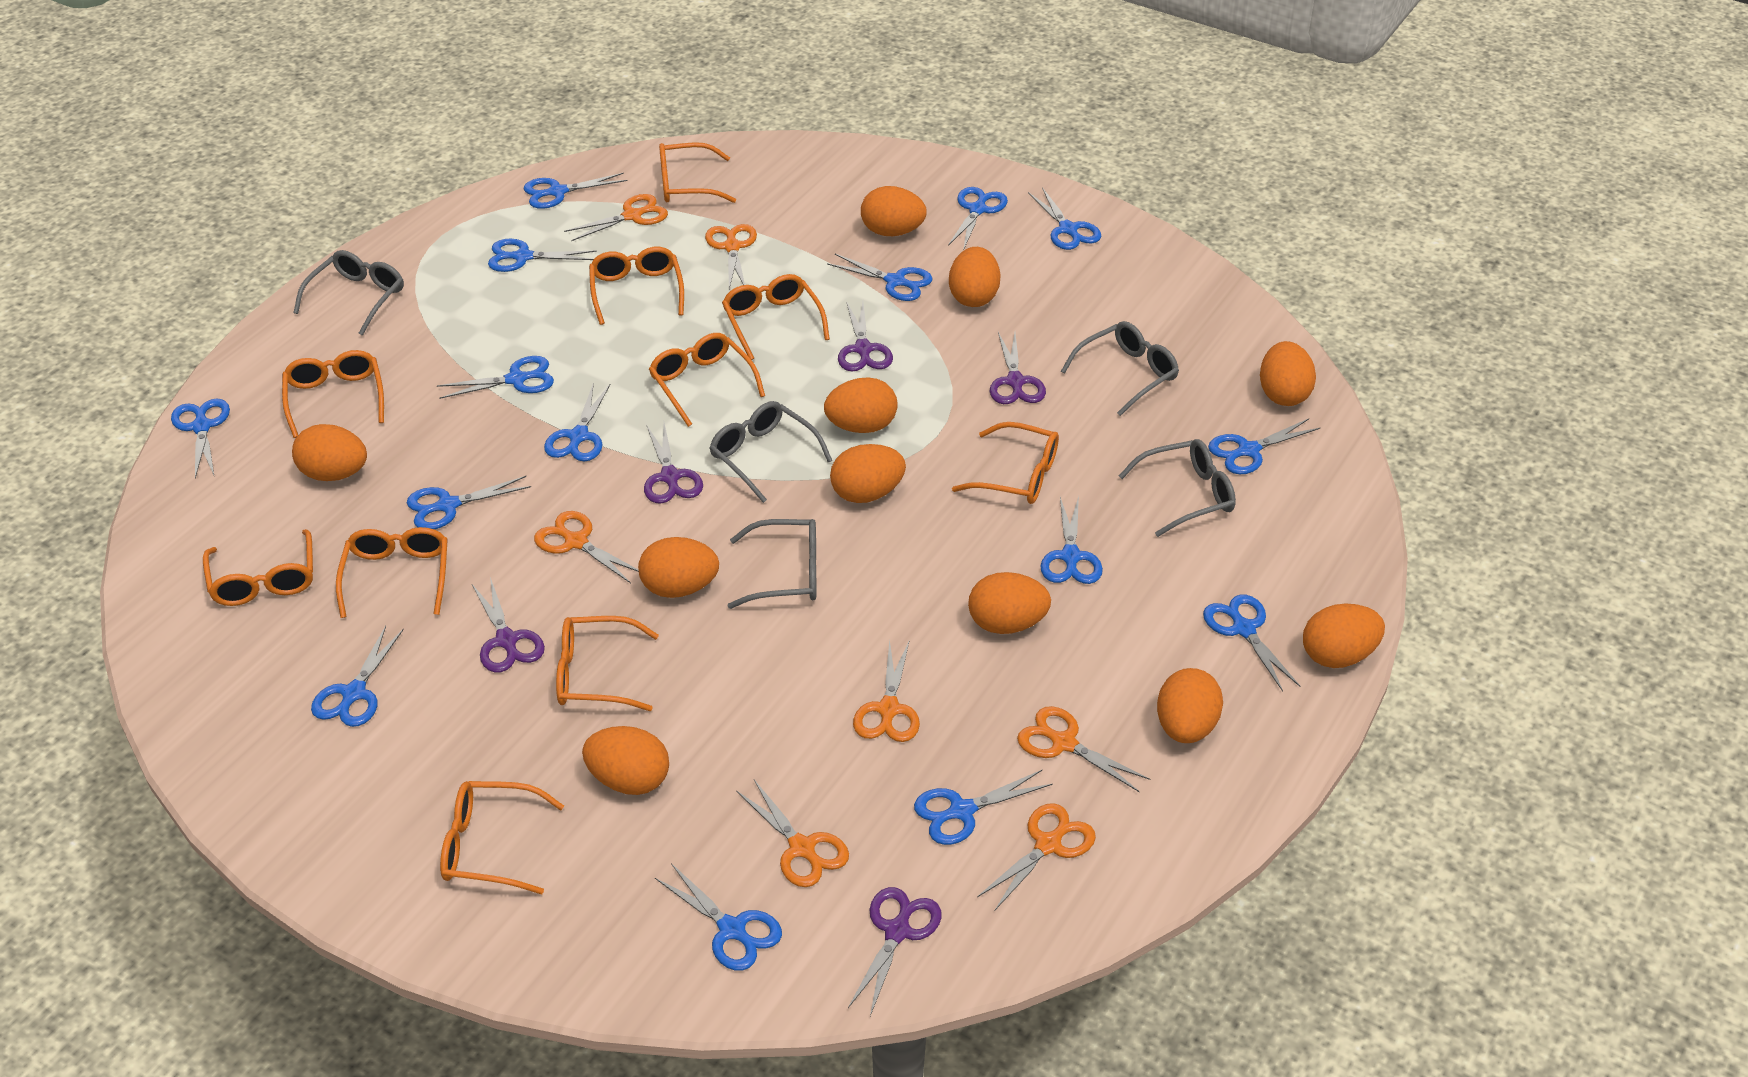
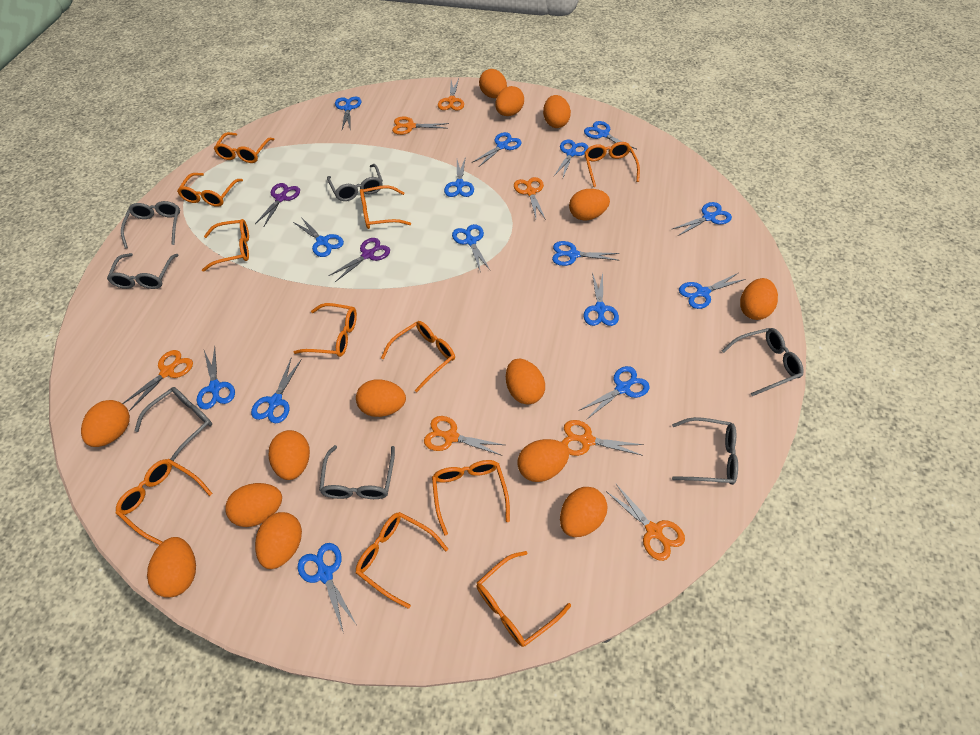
grey glasses: 5 -> 7
orange egg: 11 -> 14
orange glasses: 10 -> 11
purple scissors: 5 -> 2

